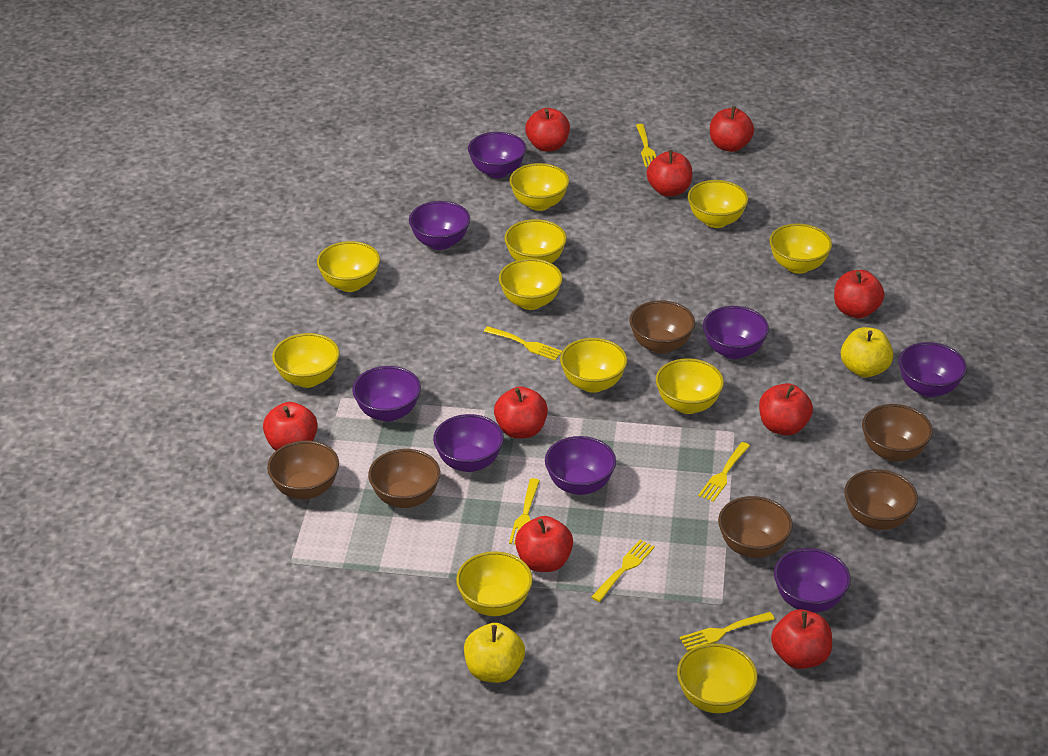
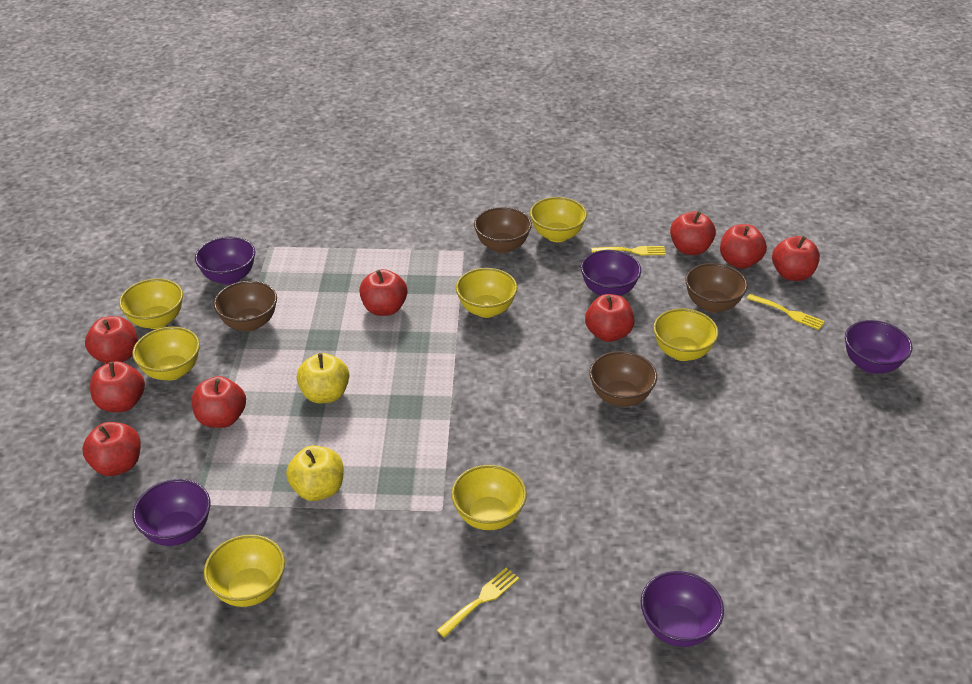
brown bowl: 6 -> 4
purple bowl: 8 -> 5
yellow bowl: 11 -> 7
yellow fork: 6 -> 3

